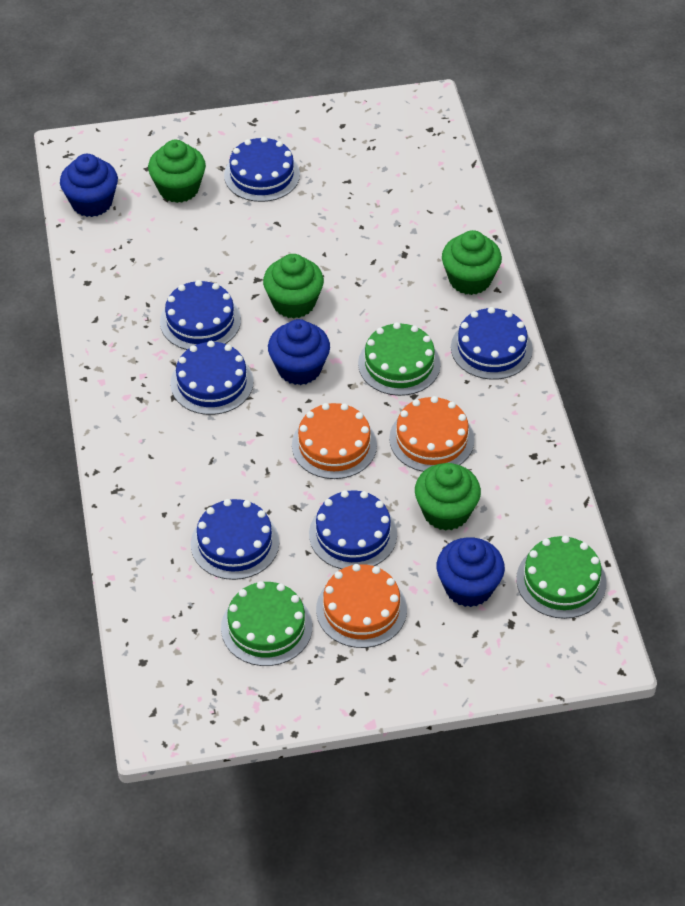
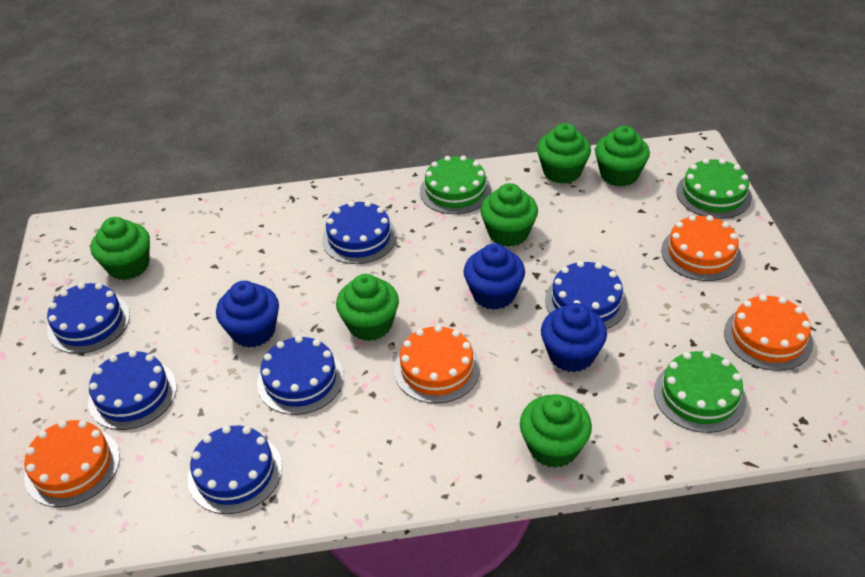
green cupcake: 4 -> 6
orange cake: 3 -> 4

